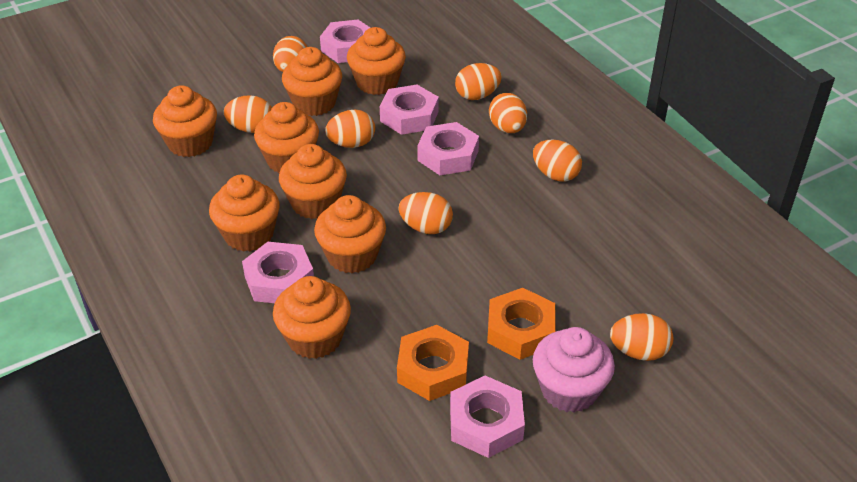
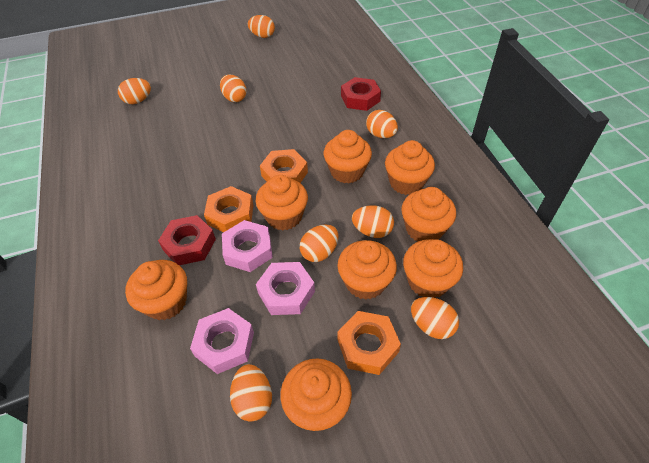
orange nut: 2 -> 3
pink cupcake: 1 -> 0
pink nut: 5 -> 3
red nut: 0 -> 2

